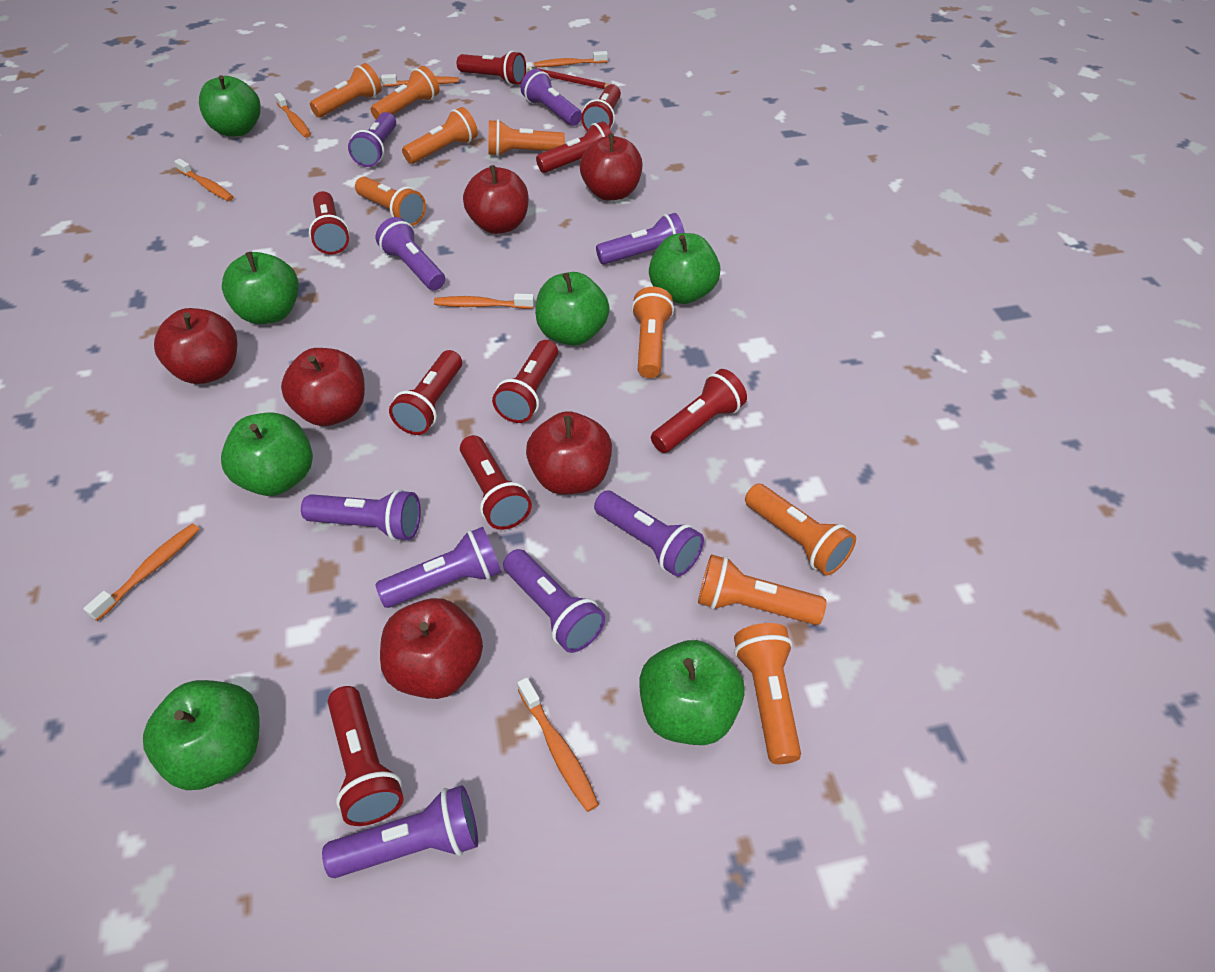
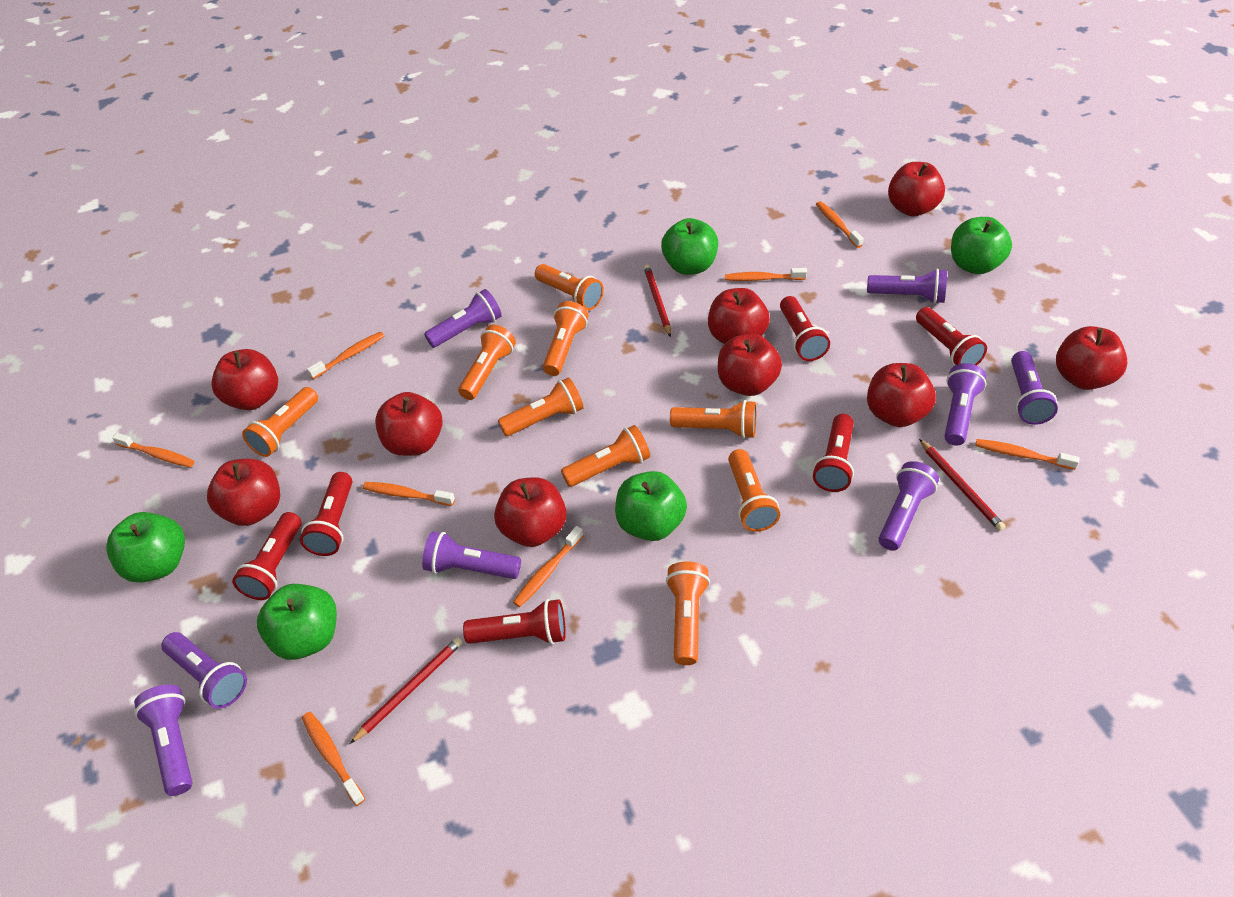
green apple: 7 -> 5
orange toothbrush: 7 -> 8
purple flashlight: 9 -> 8
red apple: 6 -> 9
red flashlight: 9 -> 6
red pencil: 1 -> 3

